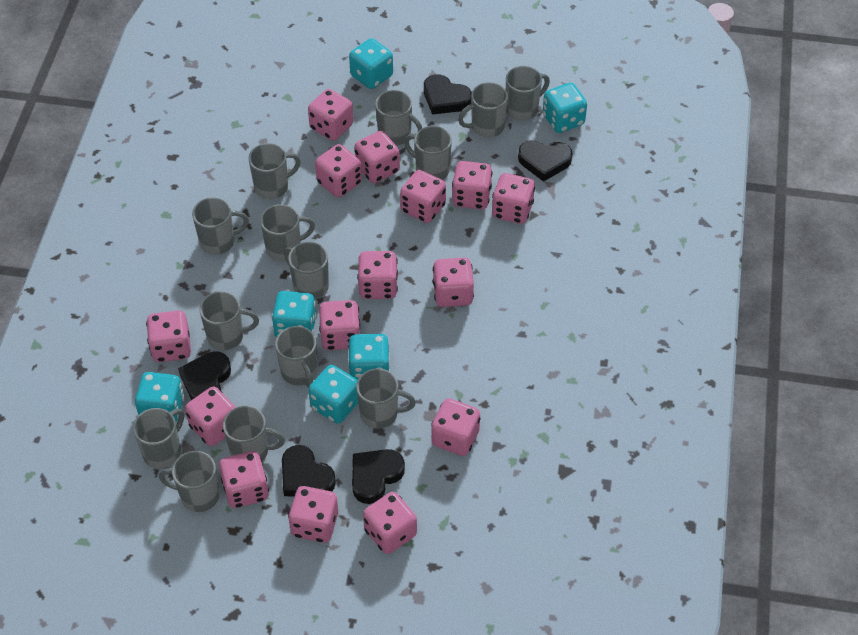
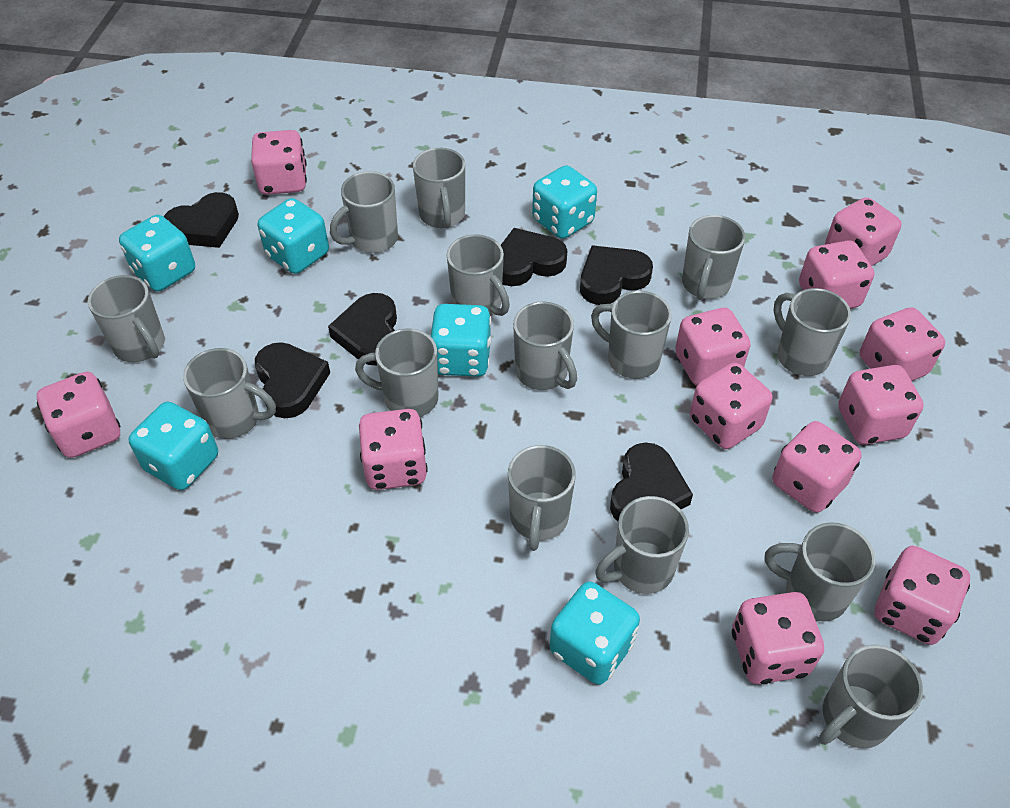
black heart: 5 -> 6
pink dice: 15 -> 12

